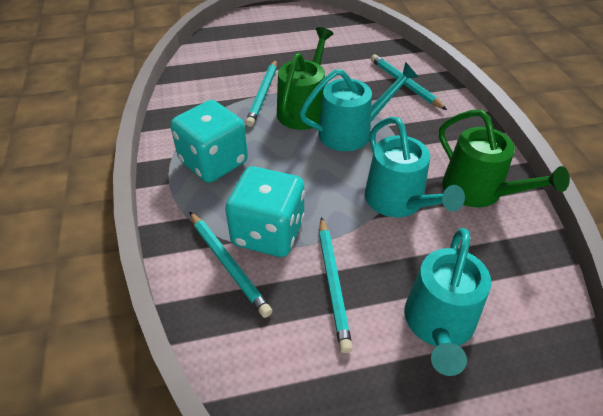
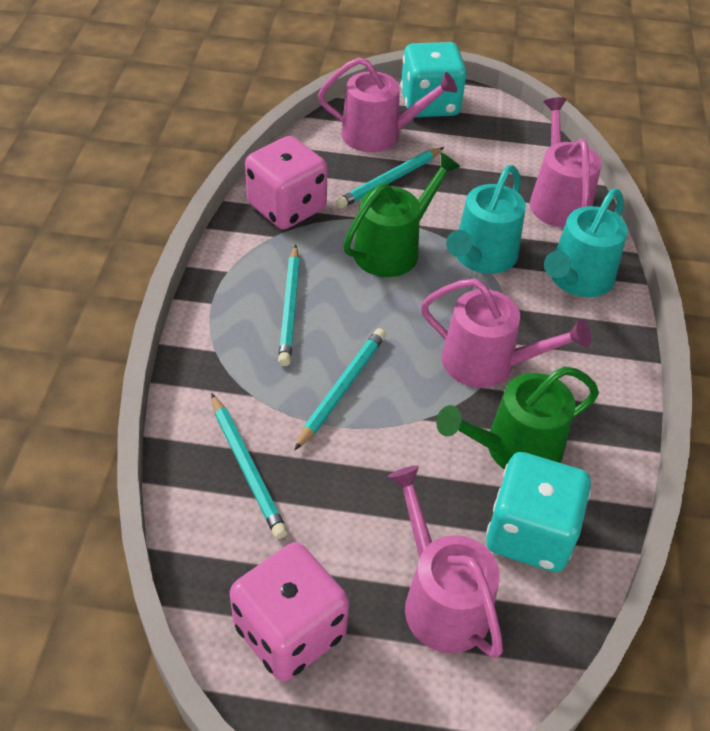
pink dice: 0 -> 2
pink watering can: 0 -> 4
turquoise watering can: 3 -> 2

